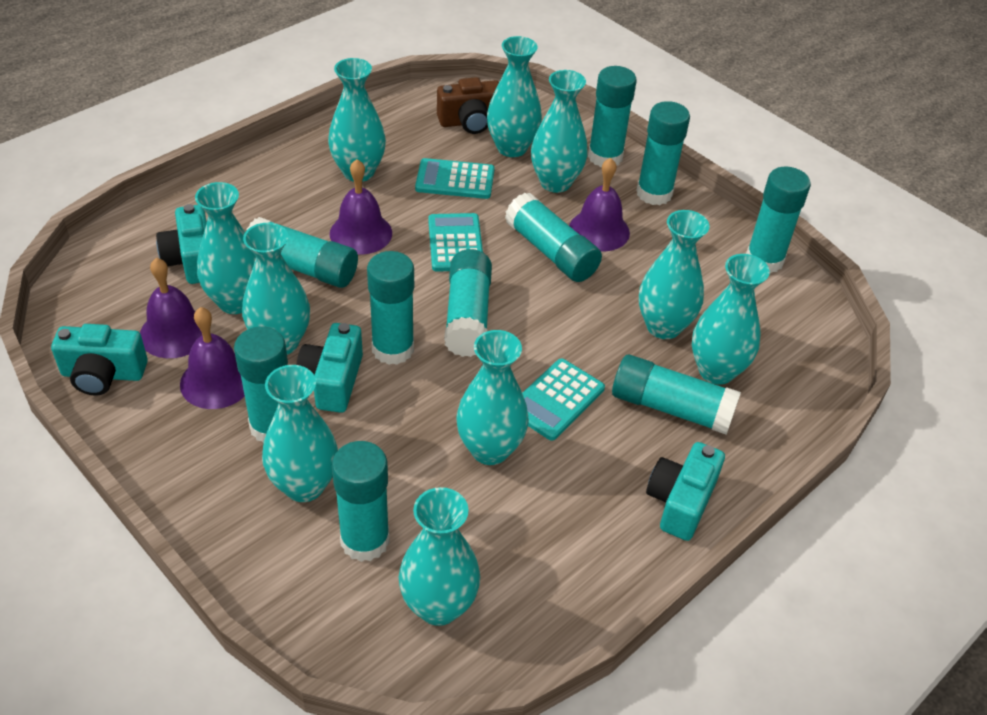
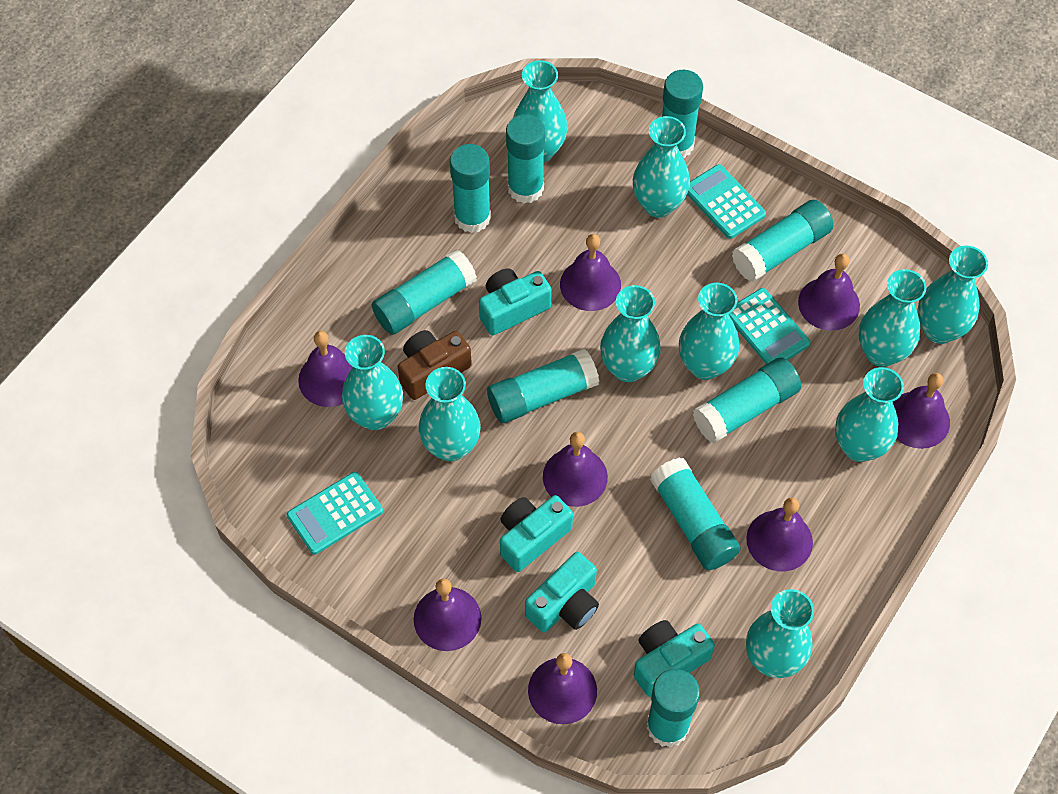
purple bell: 4 -> 8
turquoise glue stick: 10 -> 9

